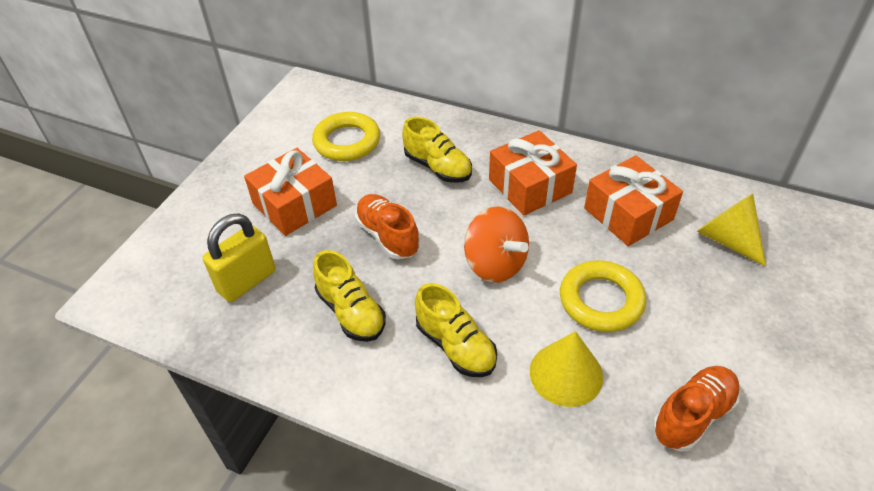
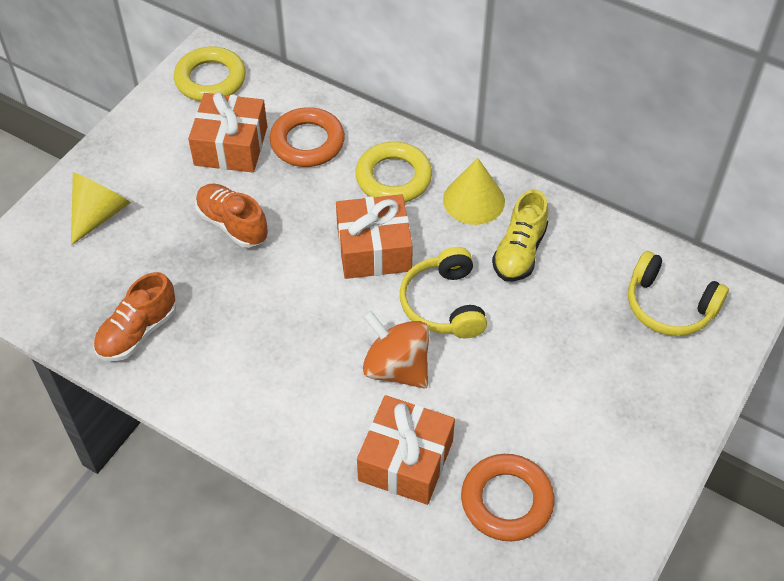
orange ring: 0 -> 2
yellow headphones: 0 -> 2
yellow padlock: 1 -> 0
yellow shoe: 3 -> 1

